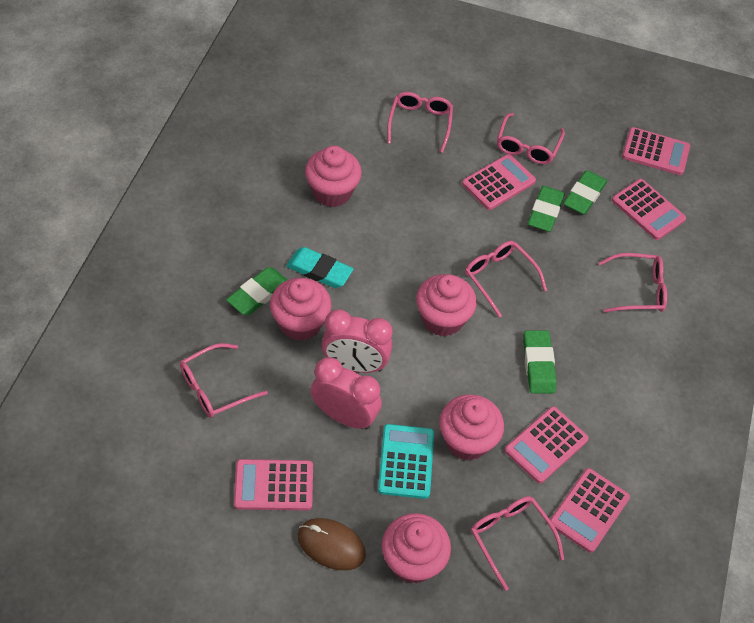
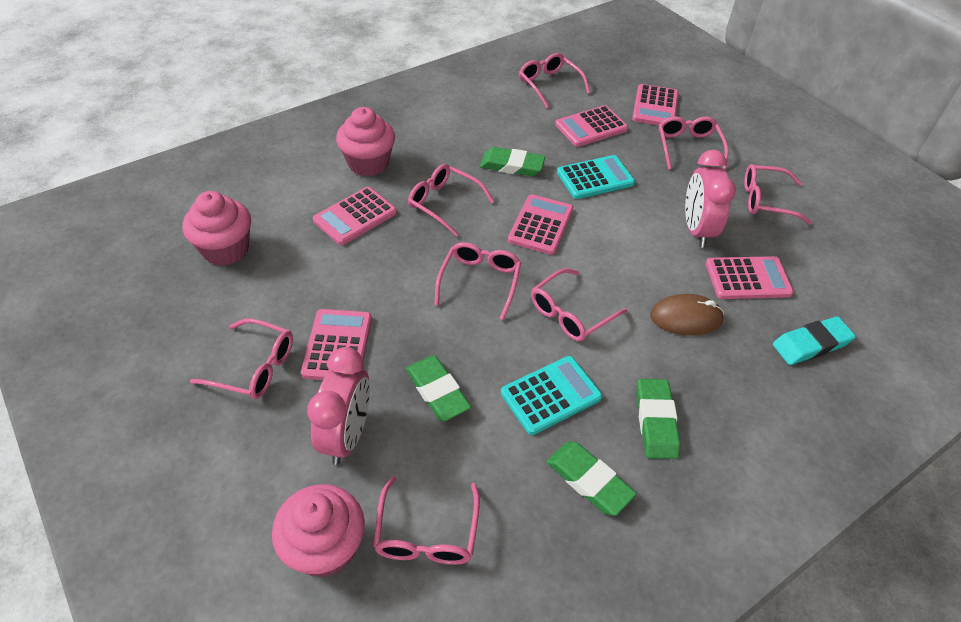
pink cupcake: 5 -> 3
pink glasses: 6 -> 8
turquoise calculator: 1 -> 2

